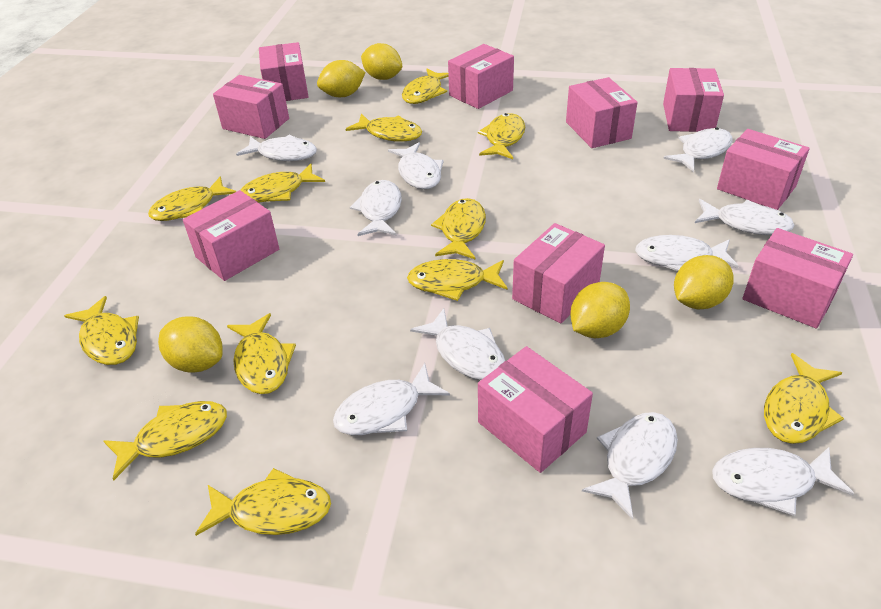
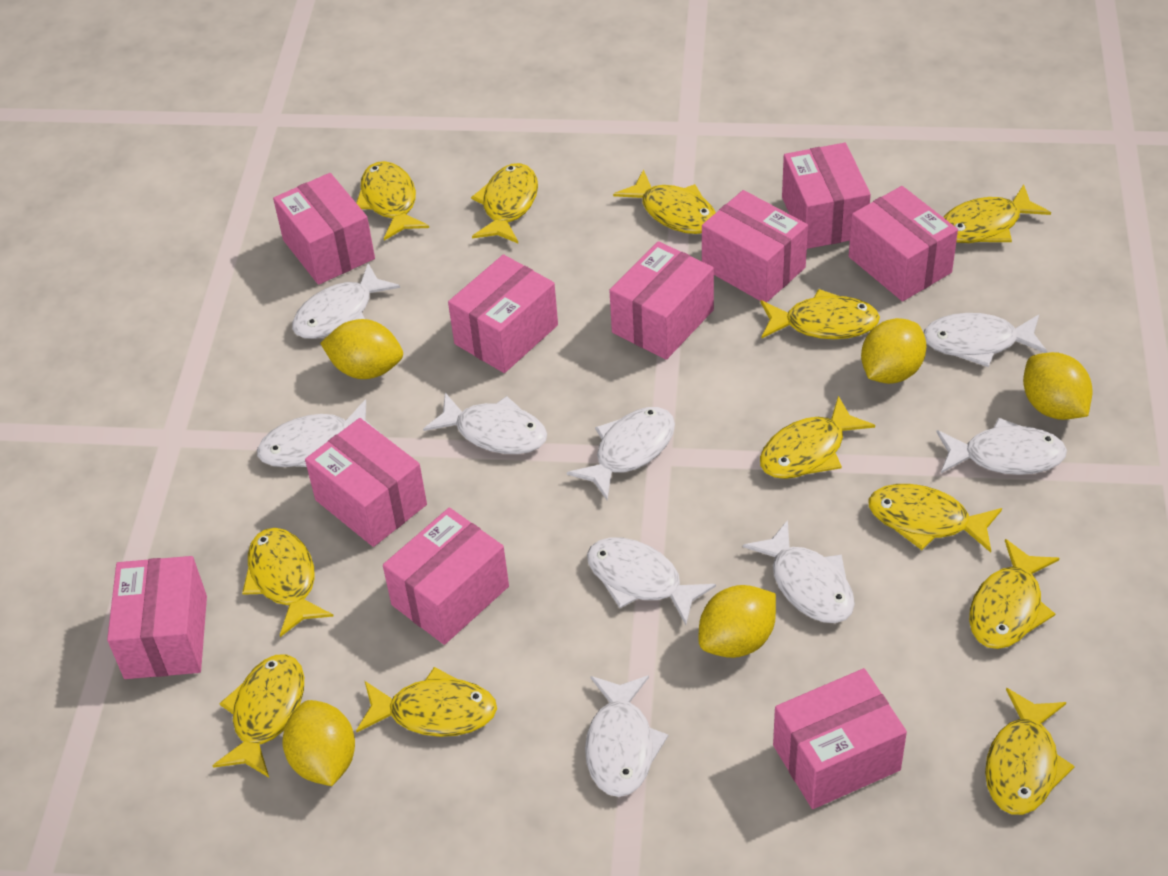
white fish: 10 -> 9

